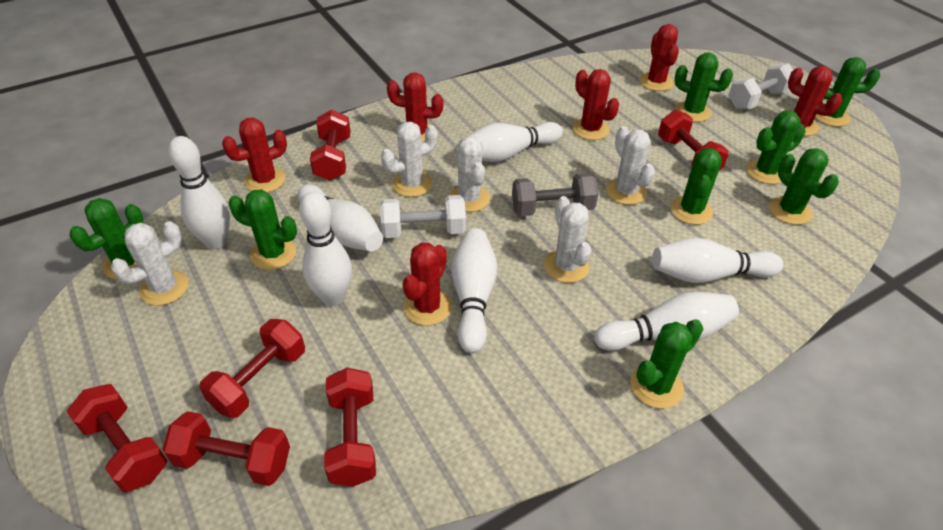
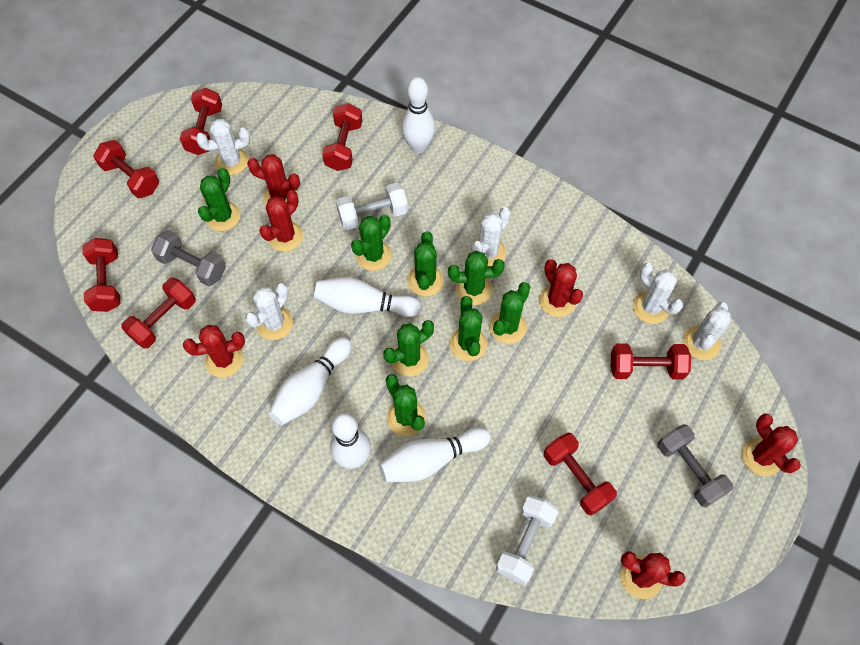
grey dumbbell: 1 -> 2
red dumbbell: 6 -> 7
white bowling pin: 7 -> 5

